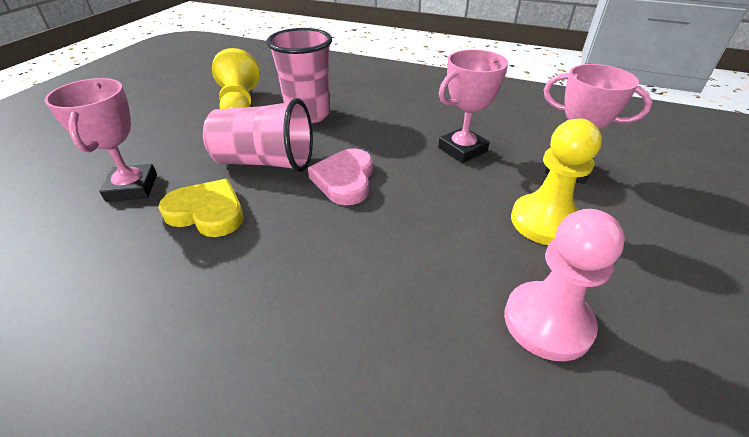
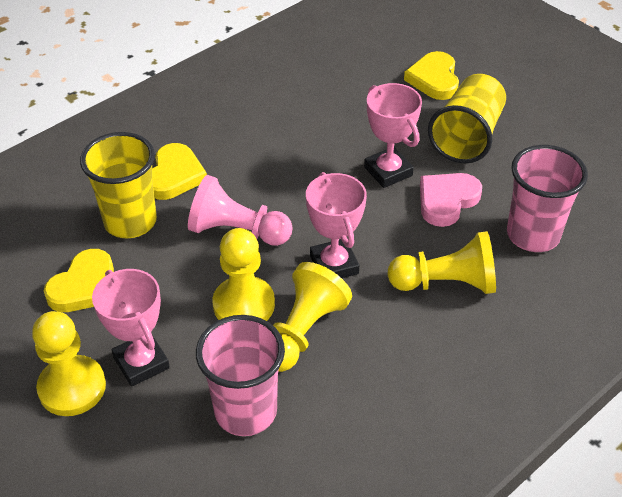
yellow cup: 0 -> 2
yellow heart: 1 -> 3
yellow pawn: 2 -> 4

